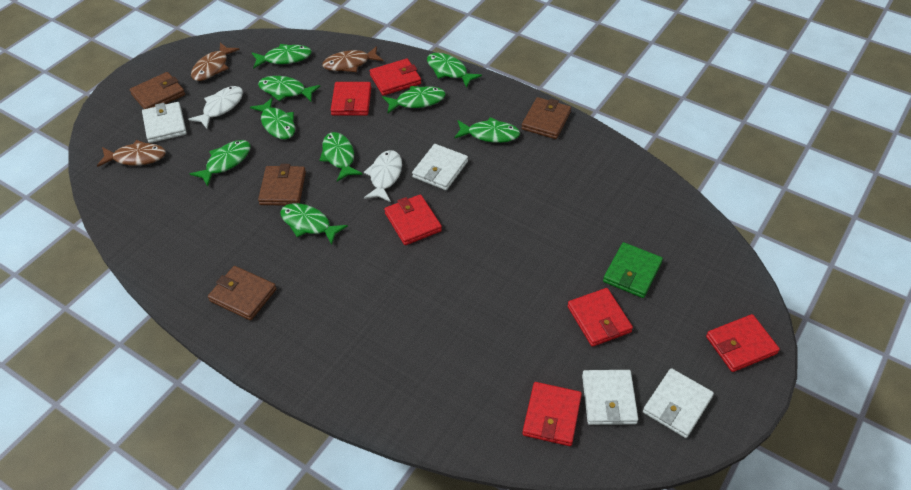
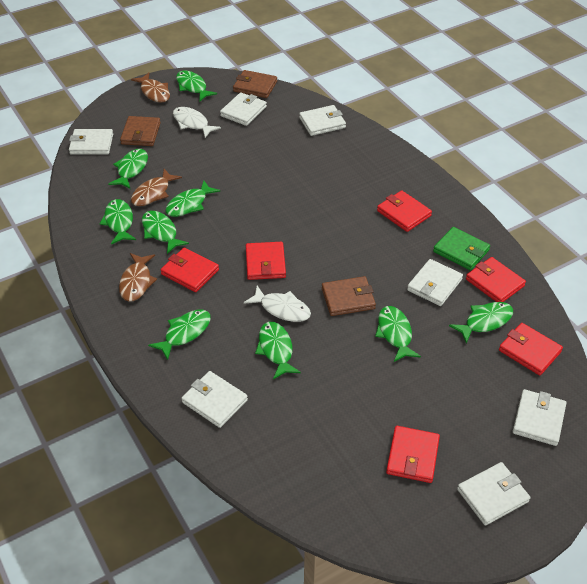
brown wallet: 4 -> 3
white wallet: 4 -> 7

